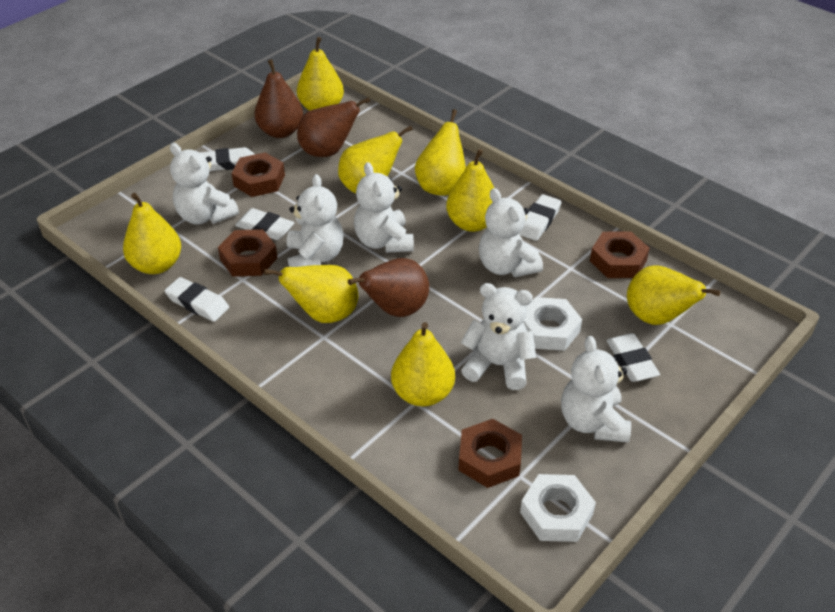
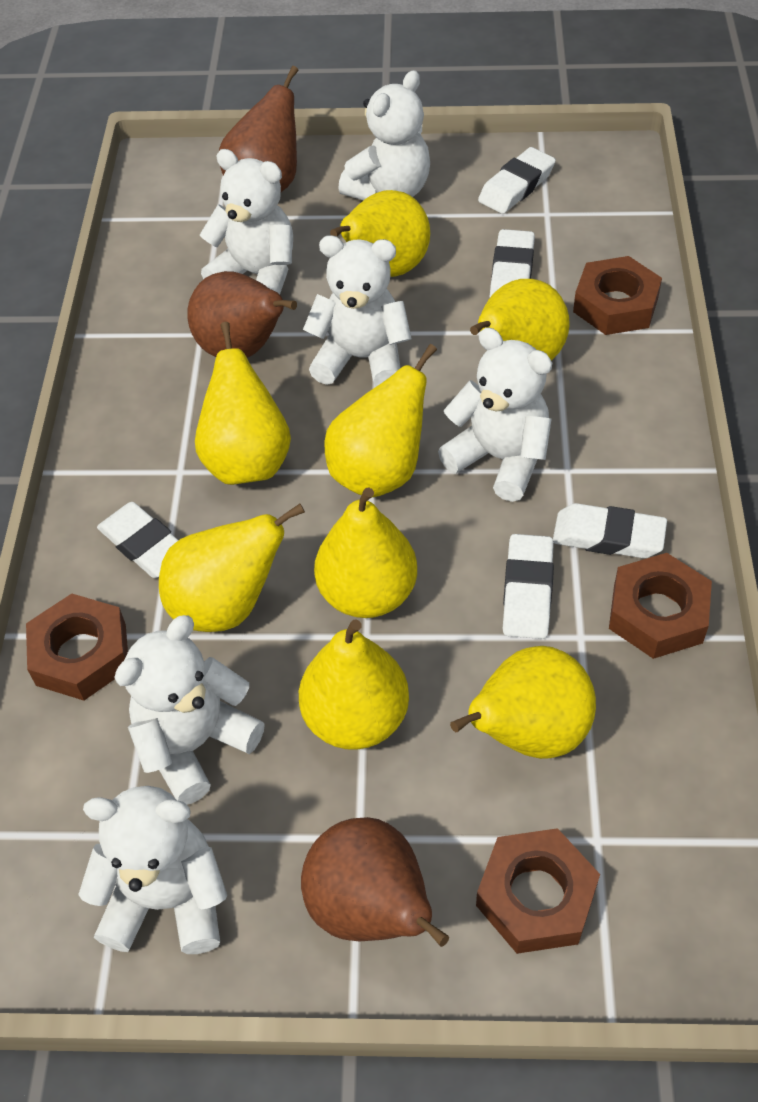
white nut: 2 -> 0

